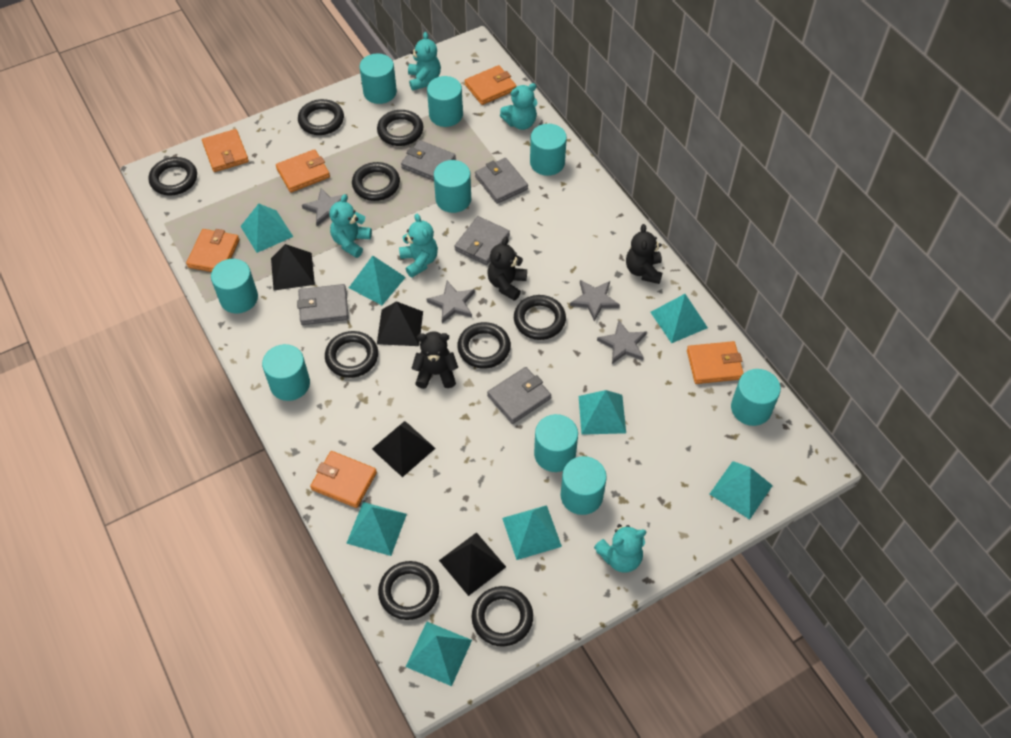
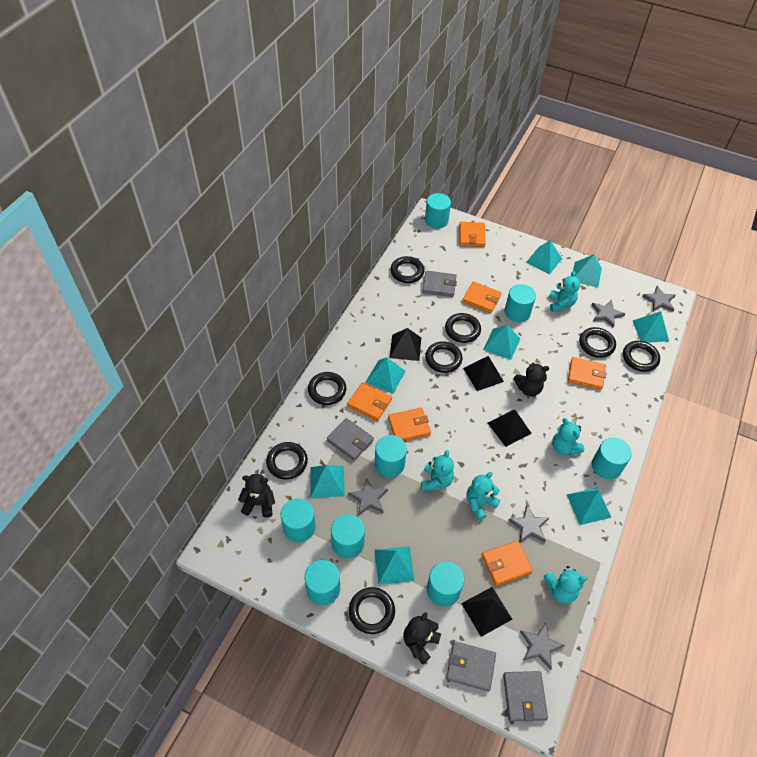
black ring: 9 -> 8
grey star: 4 -> 5
grey wallet: 5 -> 4
turquoise cylinder: 9 -> 8

